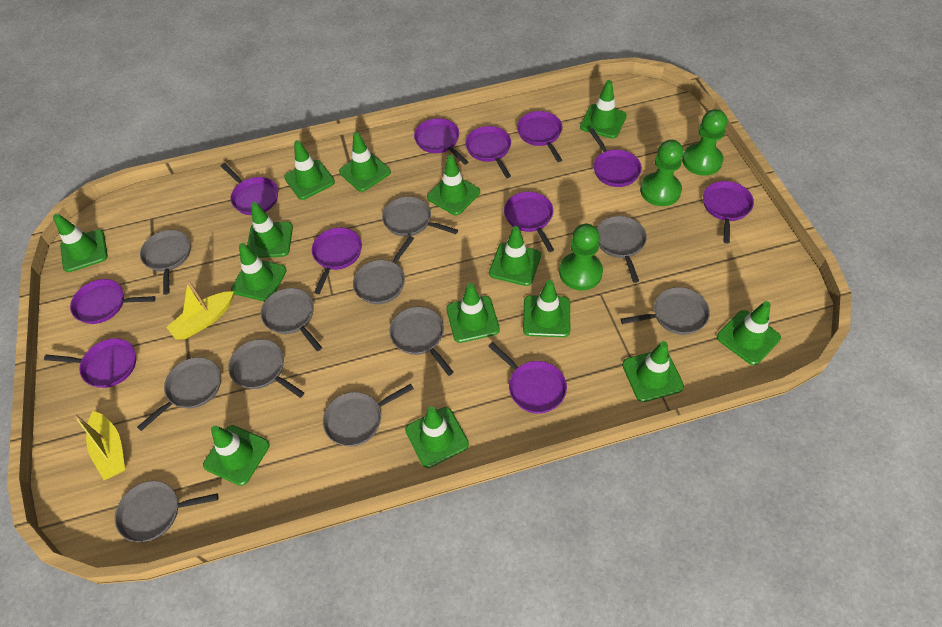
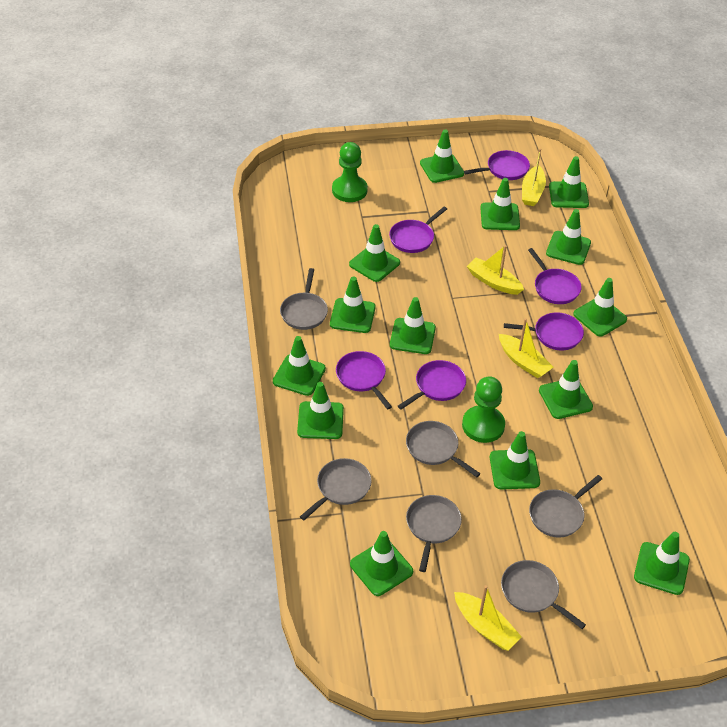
green pawn: 3 -> 2
grey pan: 11 -> 6
purple pan: 11 -> 6
yellow boat: 2 -> 4

